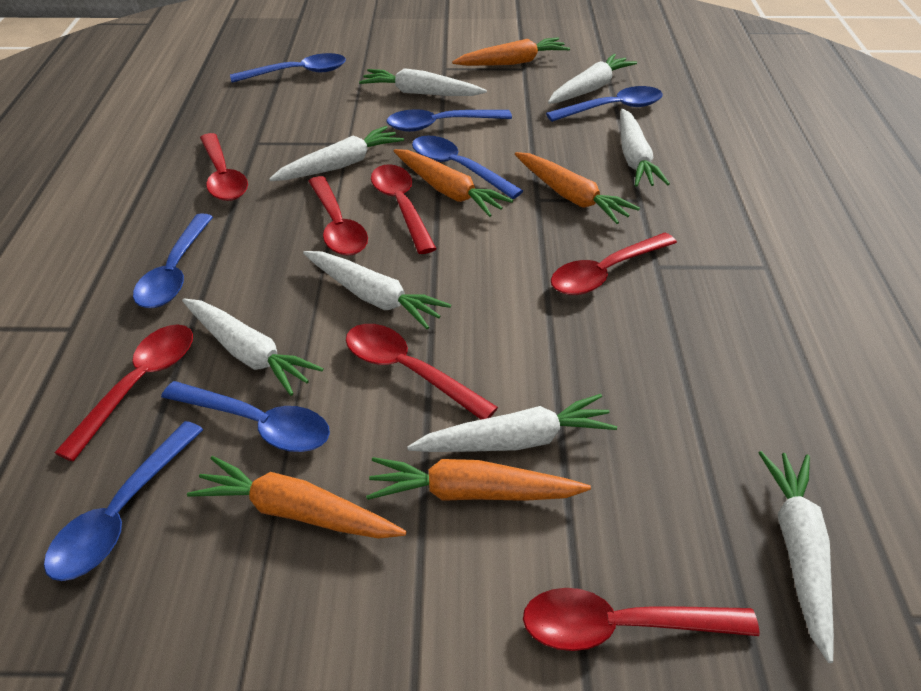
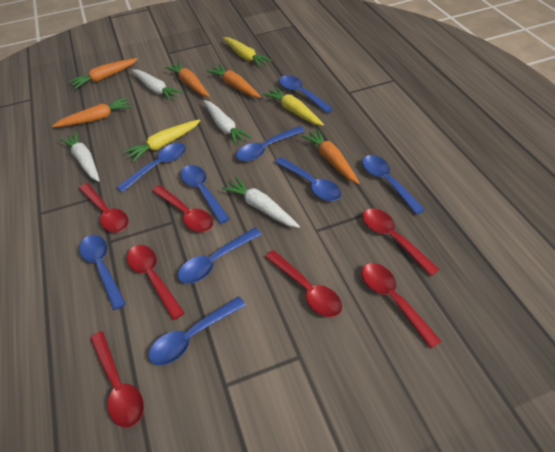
blue spoon: 7 -> 9
white carrot: 8 -> 4
yellow carrot: 0 -> 3

